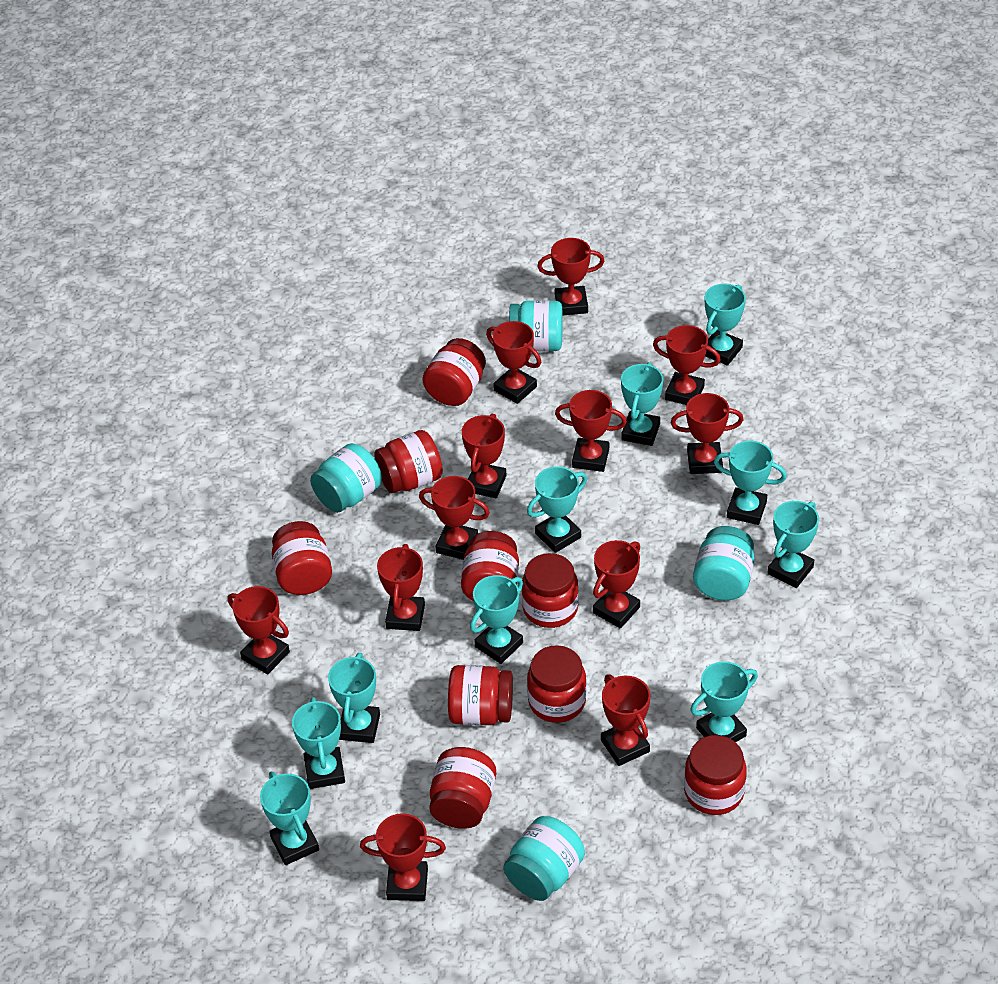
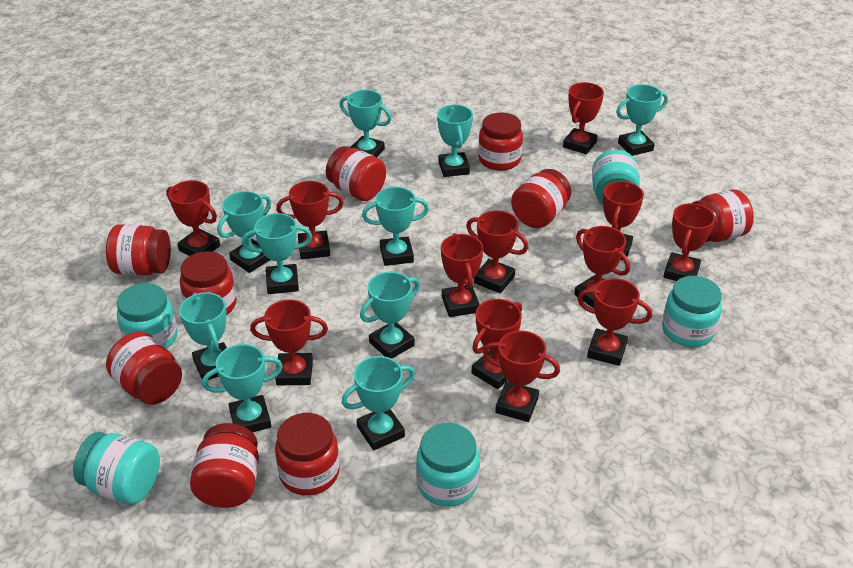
turquoise jar: 4 -> 5

